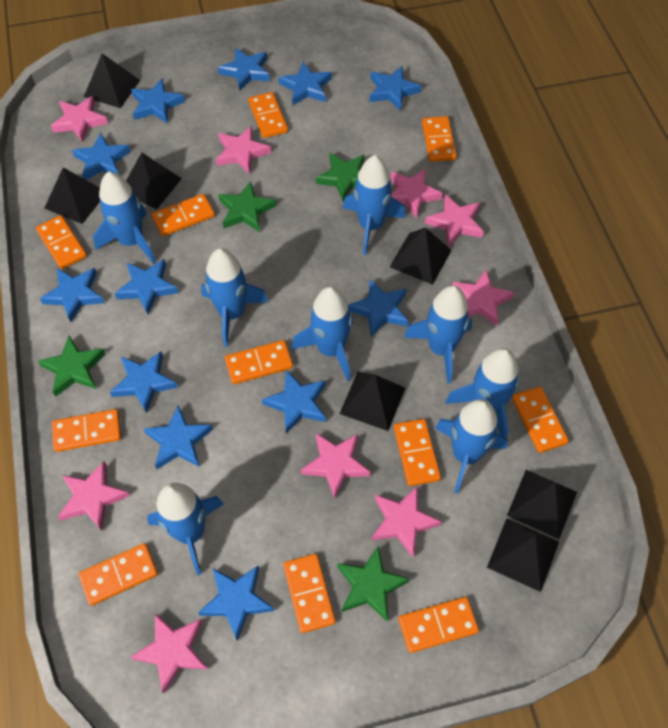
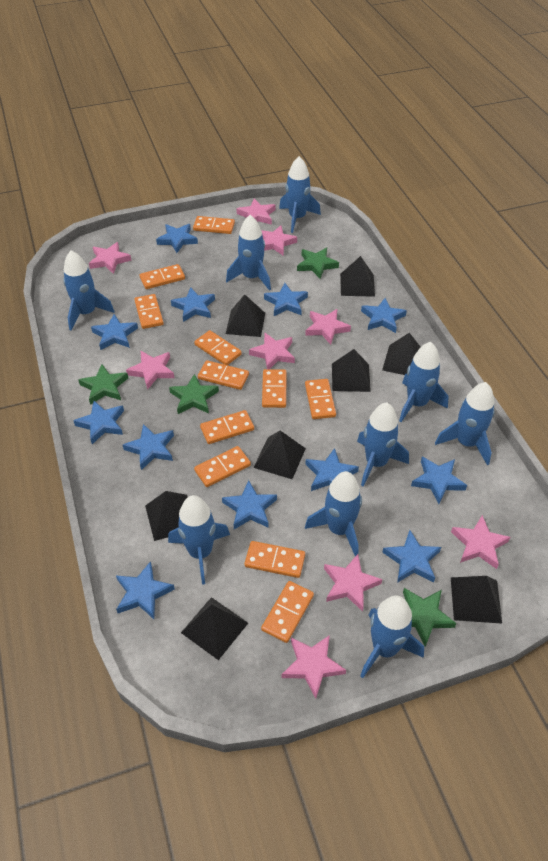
black pyramid: 7 -> 8
blue rocket: 8 -> 9

